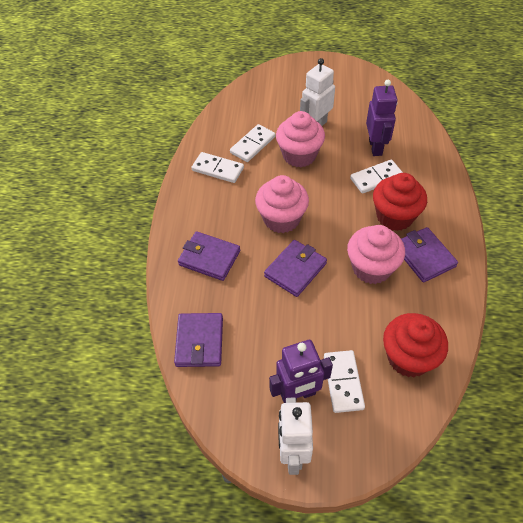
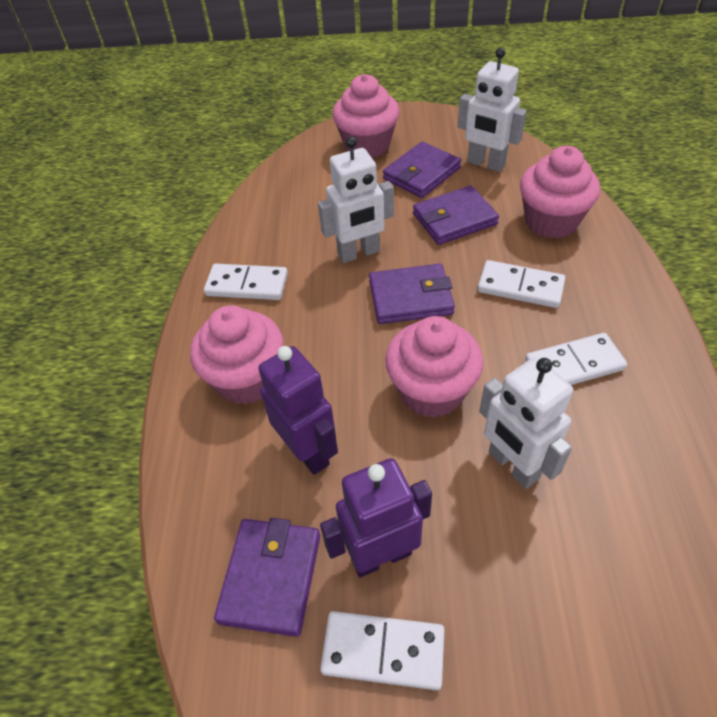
pink cupcake: 3 -> 4
red cupcake: 2 -> 0
white robot: 2 -> 3

